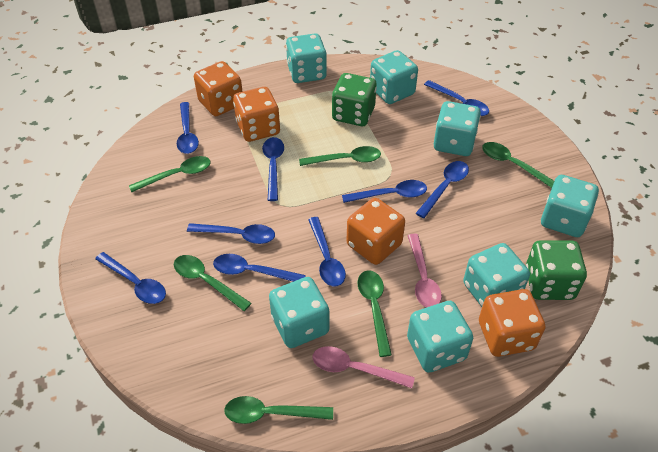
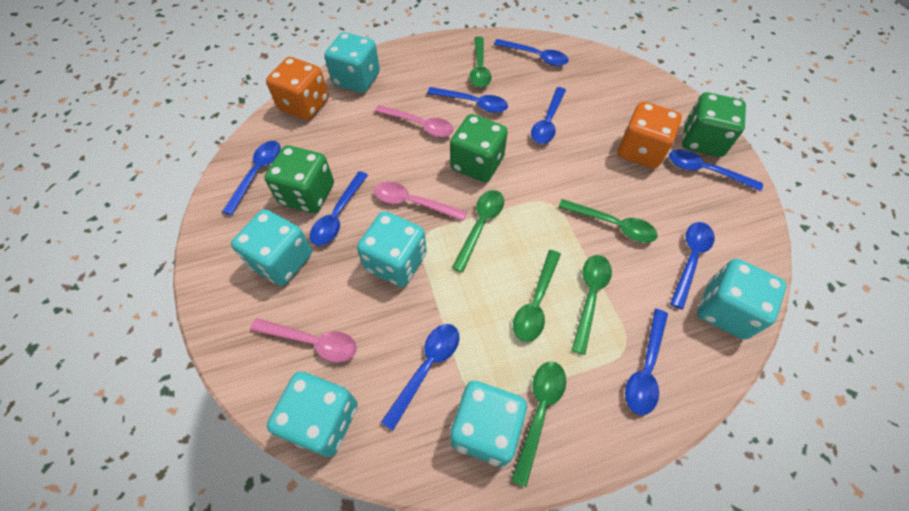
green dice: 2 -> 3
orange dice: 4 -> 2
pink spoon: 2 -> 3
turquoise dice: 7 -> 6

